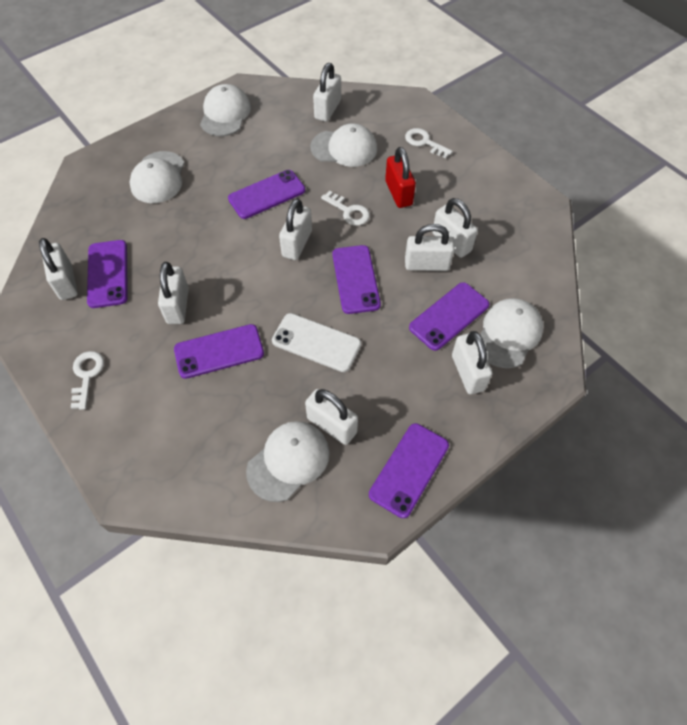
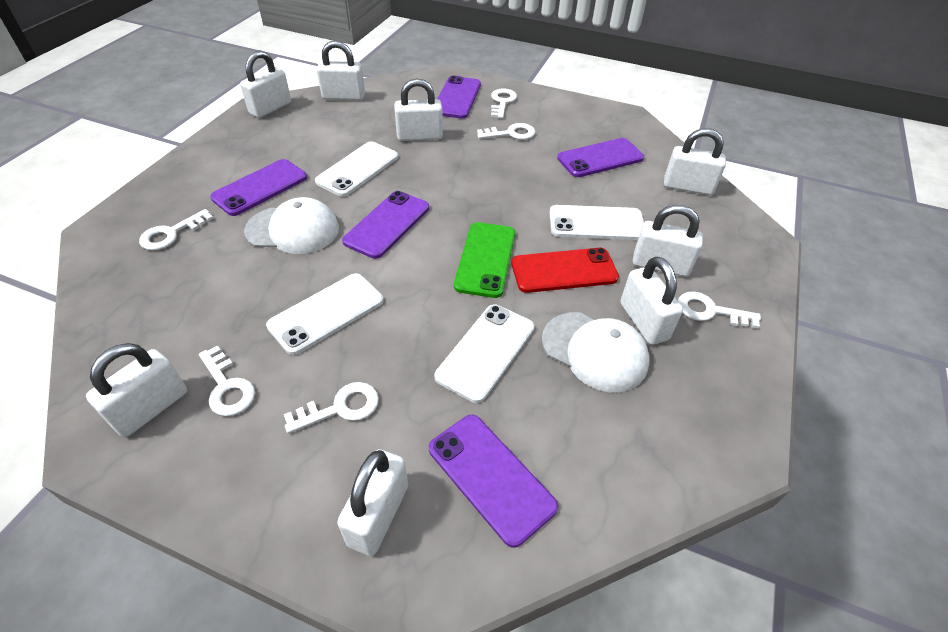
green phone: 0 -> 1
purple phone: 6 -> 5
red padlock: 1 -> 0
red phone: 0 -> 1
white cap: 5 -> 2
white key: 3 -> 6
white phone: 1 -> 4

